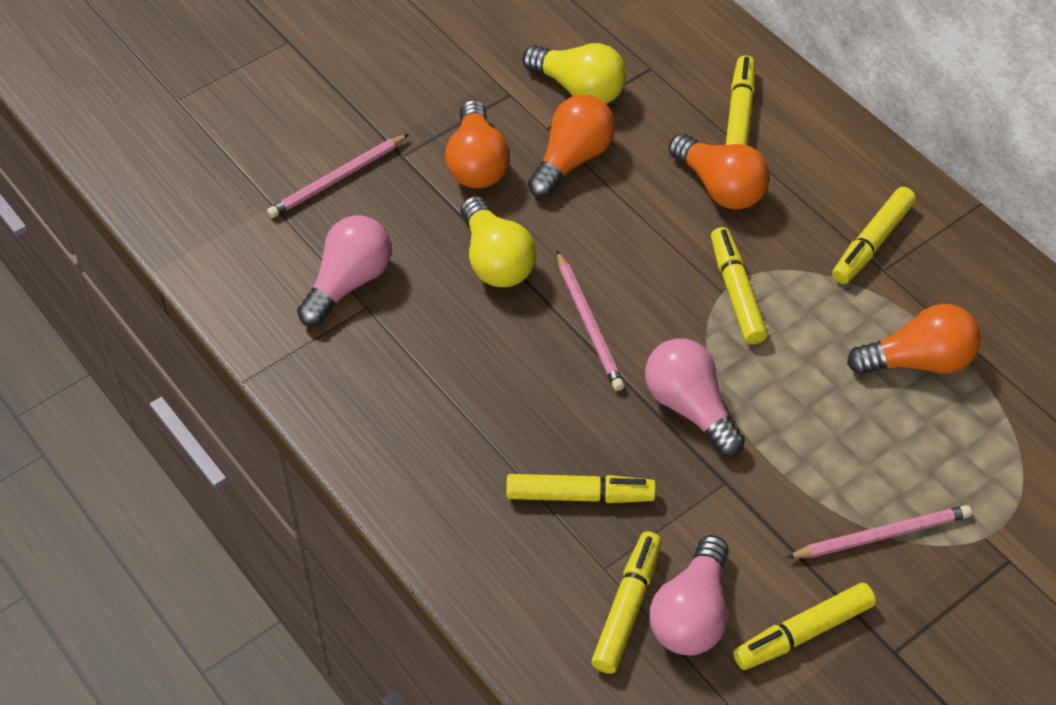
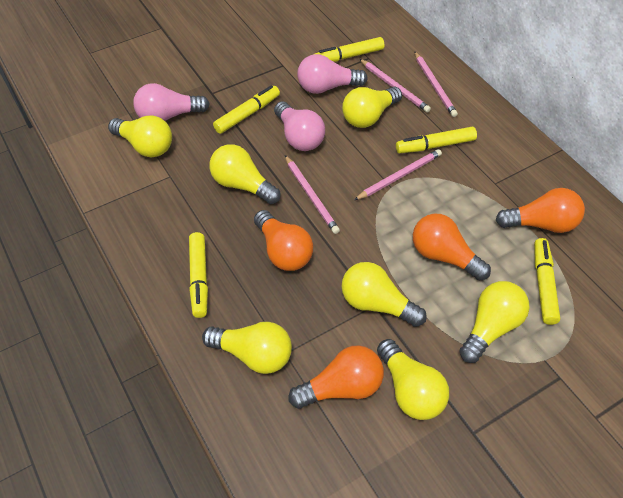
pink pencil: 3 -> 4
yellow light bulb: 2 -> 7
yellow marker: 6 -> 5

